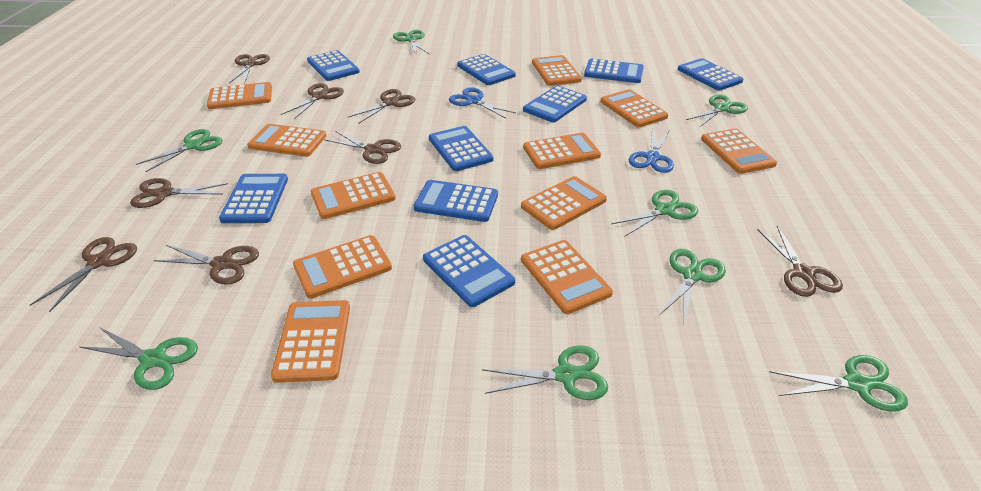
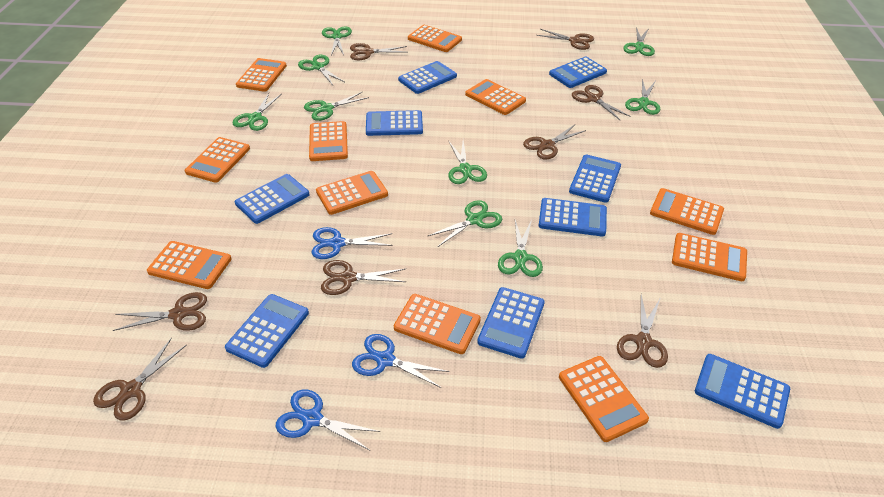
blue scissors: 2 -> 3
green scissors: 8 -> 9

